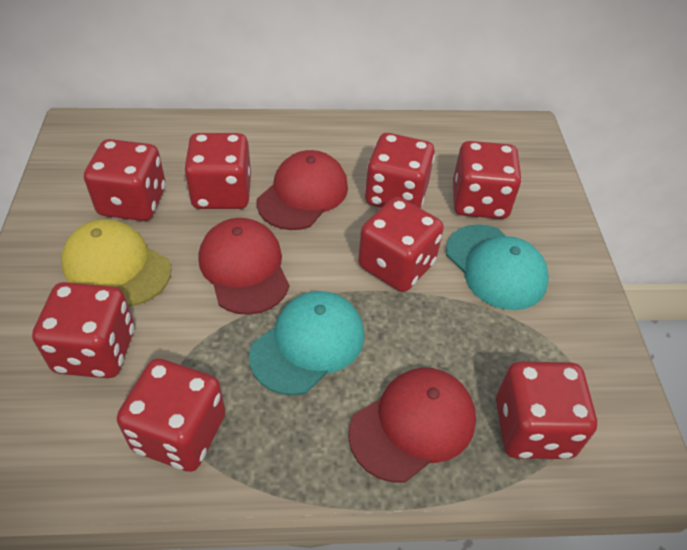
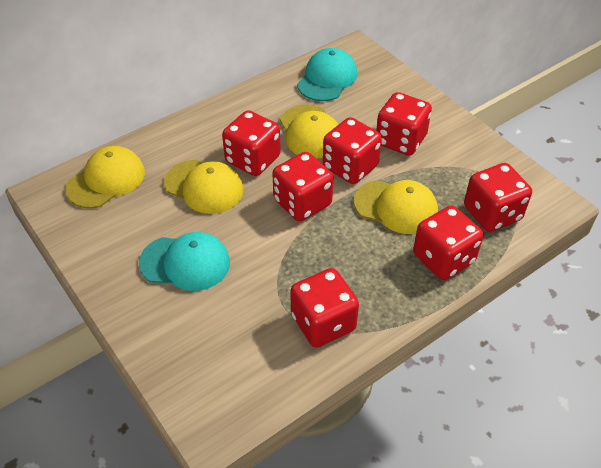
red cap: 3 -> 0
red dice: 8 -> 7
yellow cap: 1 -> 4

